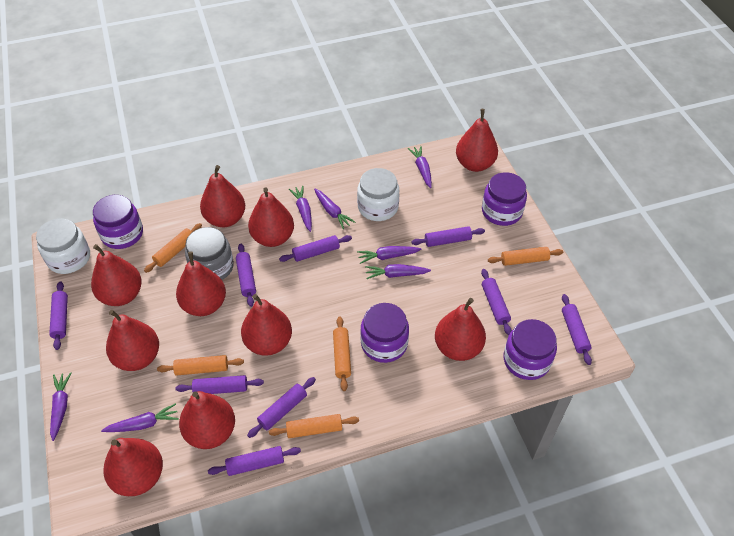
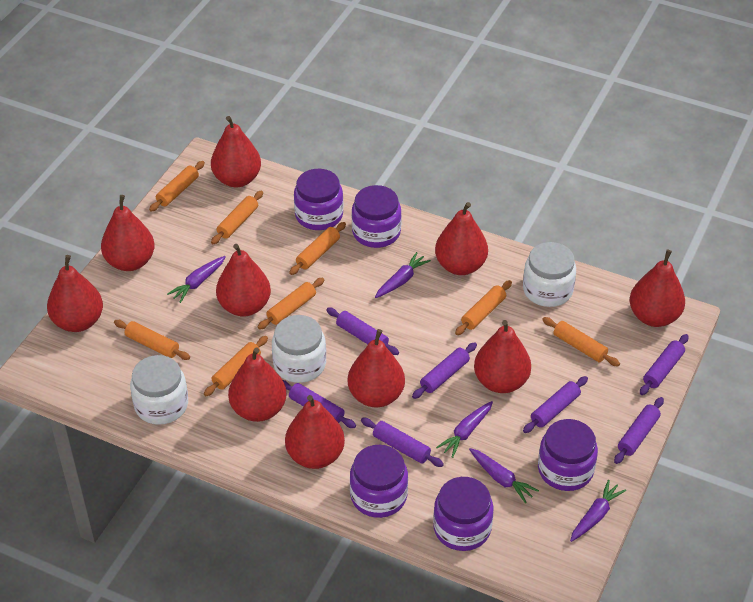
grey jar: 1 -> 0
orange rolling pin: 5 -> 8
purple carrot: 7 -> 5
purple jar: 4 -> 5
purple rolling pin: 9 -> 7
white jar: 2 -> 3

